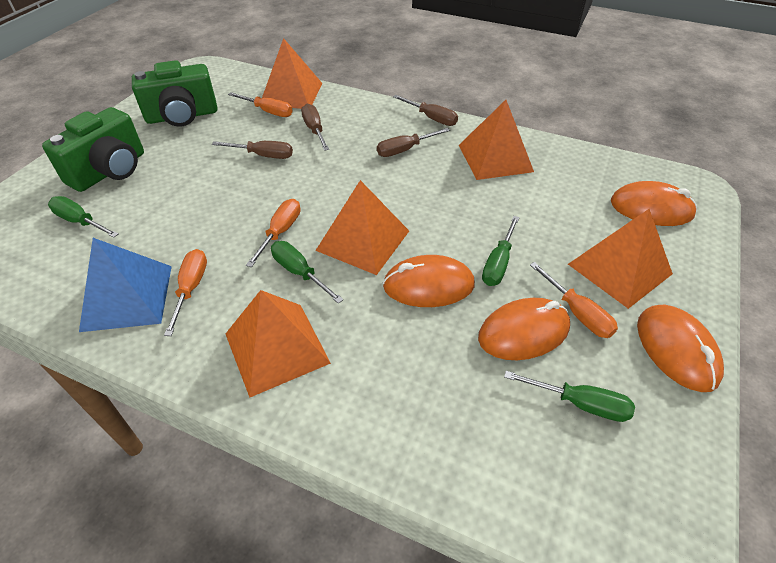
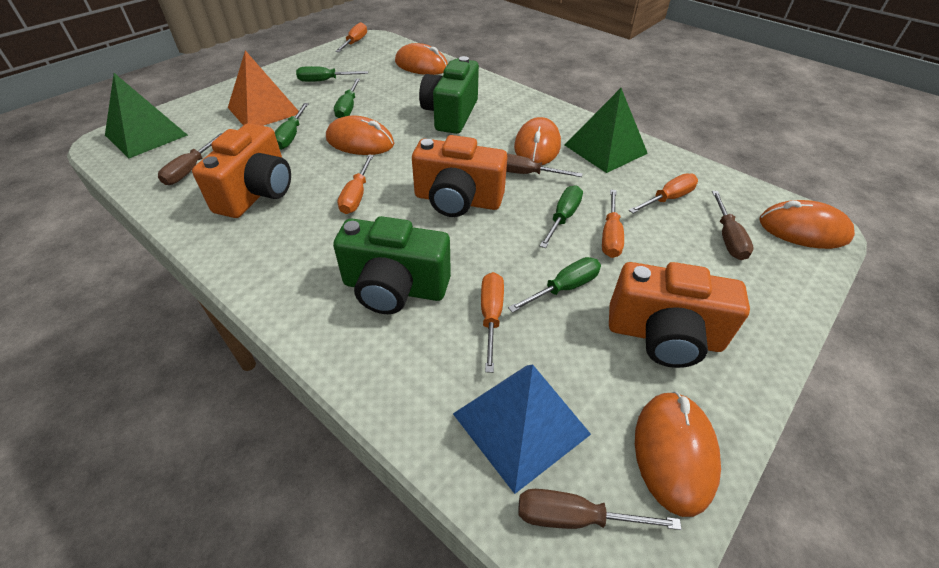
green pyramid: 0 -> 2
green screwdriver: 4 -> 5
orange camera: 0 -> 3
orange mouse: 4 -> 5
orange pyramid: 5 -> 1
orange screwdriver: 4 -> 5

